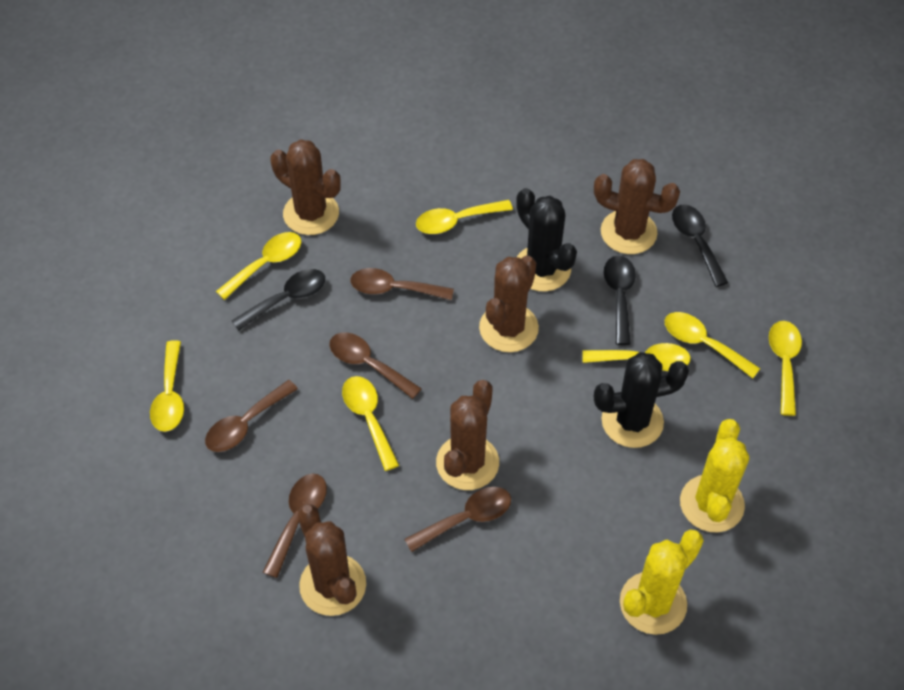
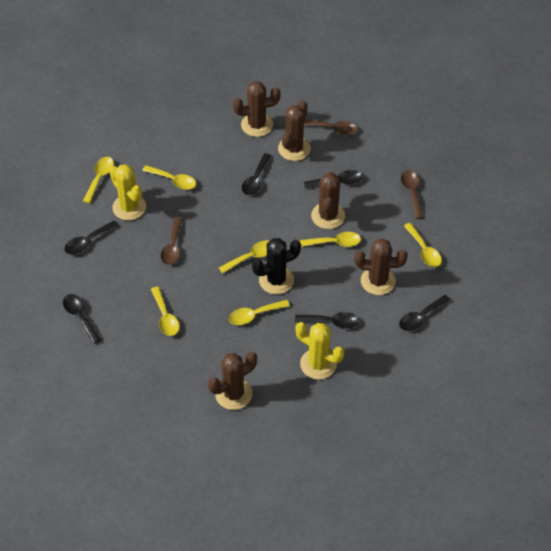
black cactus: 2 -> 1
black spoon: 3 -> 6
brown spoon: 5 -> 3

